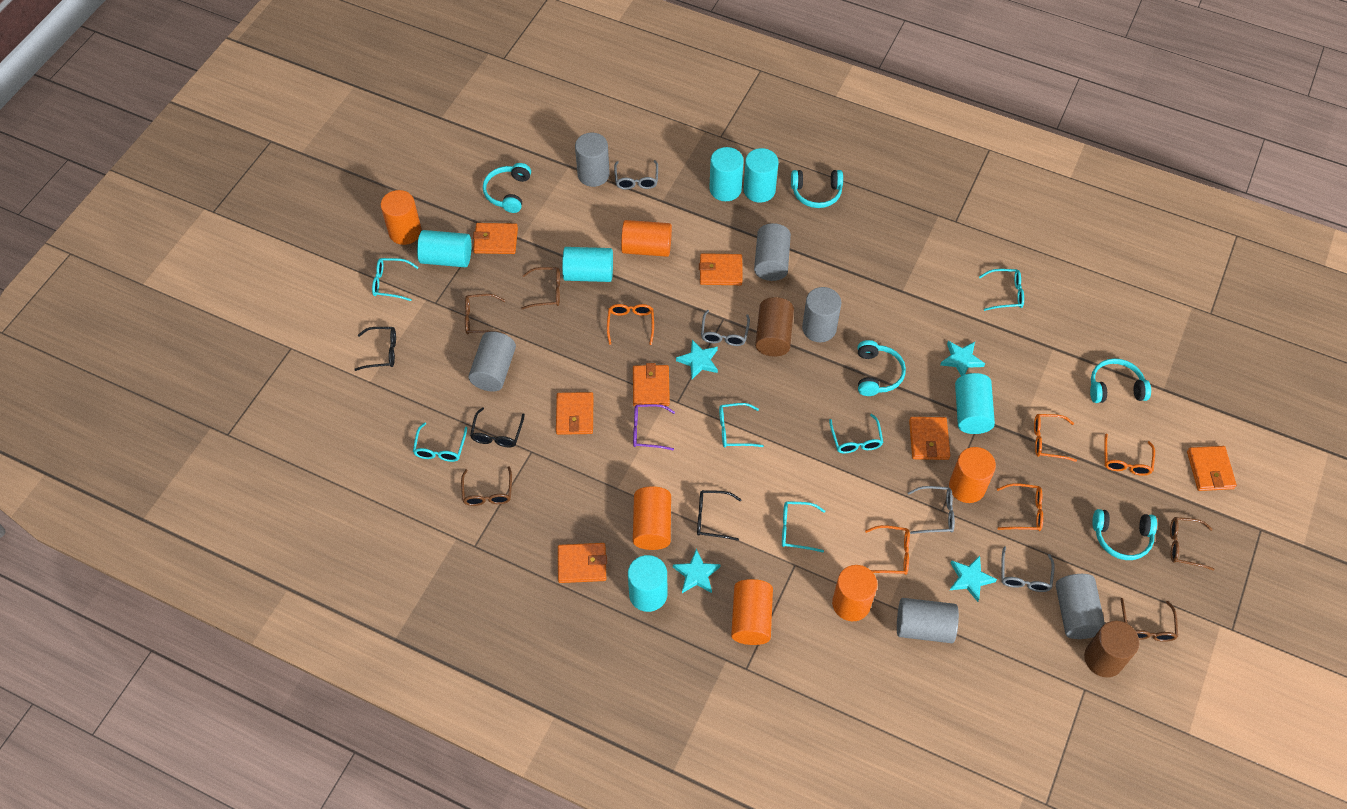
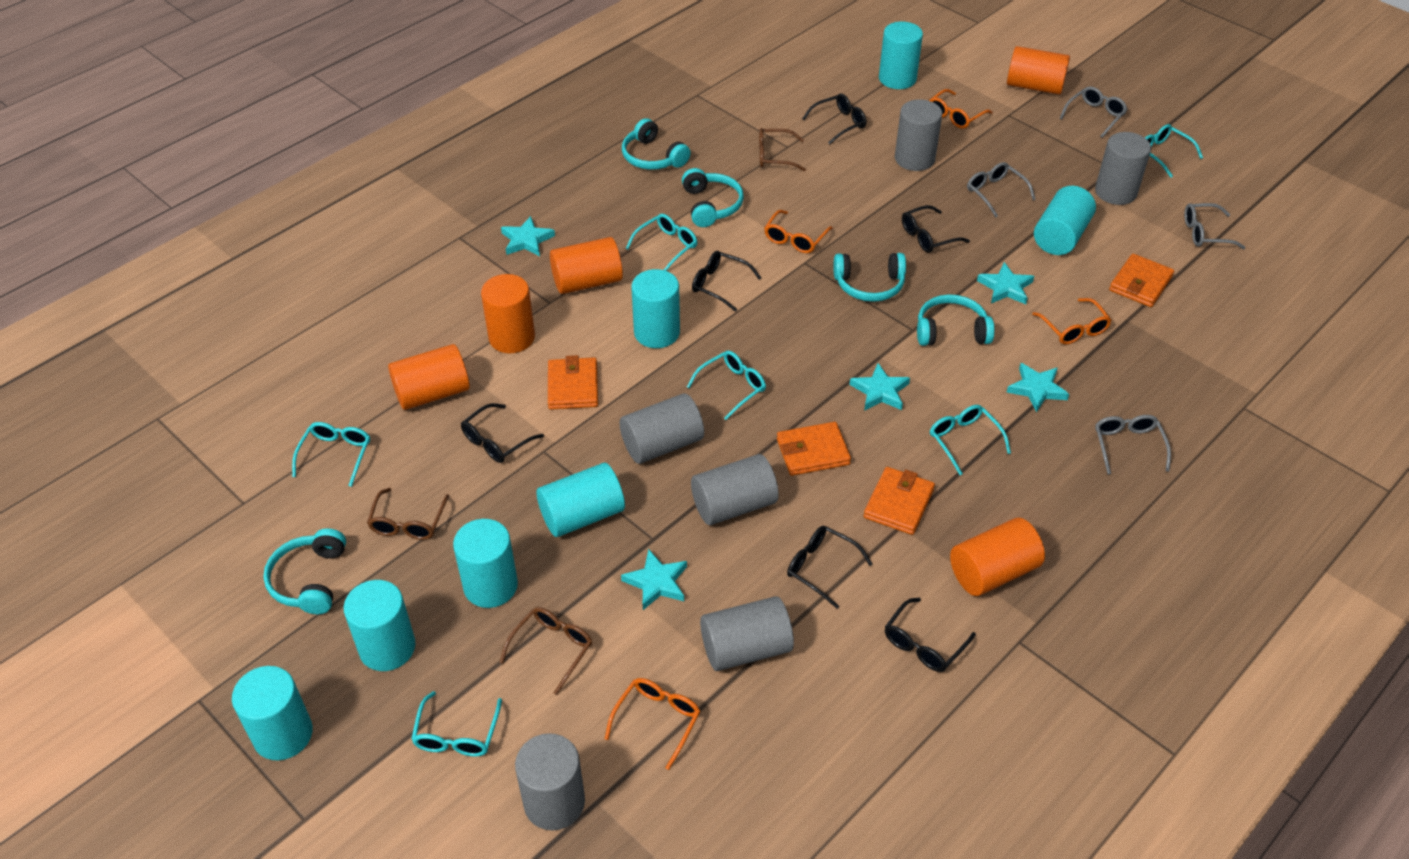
black glasses: 3 -> 6
brown cylinder: 2 -> 0
brown glasses: 5 -> 3
orange cylinder: 6 -> 5
orange glasses: 5 -> 4
orange wallet: 7 -> 4
purple glasses: 1 -> 0
turquoise cylinder: 6 -> 7
turquoise star: 4 -> 5

